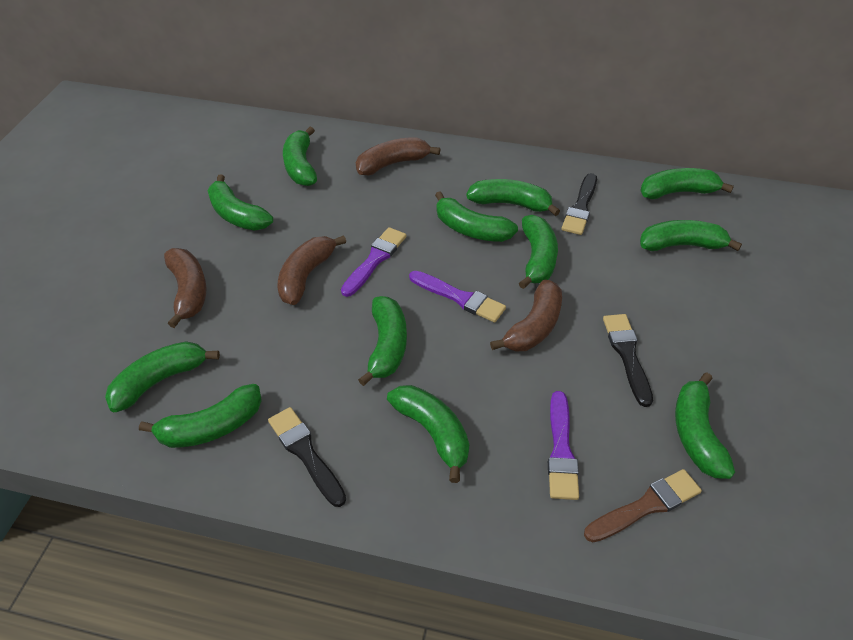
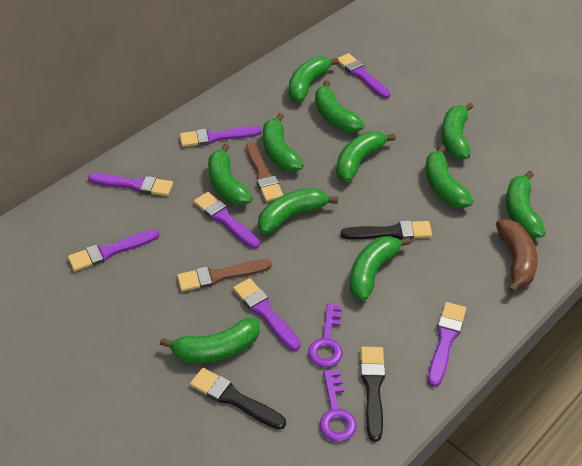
brown banana: 4 -> 1
brown brush: 1 -> 2
green banana: 12 -> 11
purple brush: 3 -> 7
purple key: 0 -> 2

